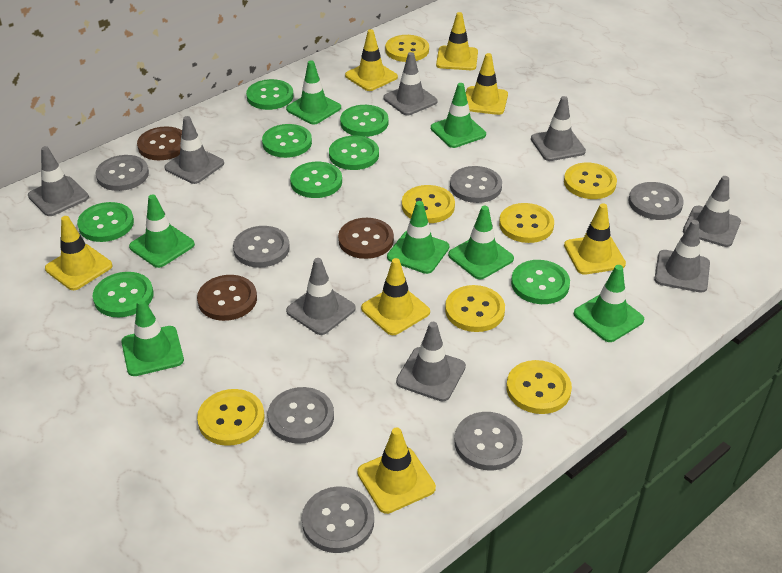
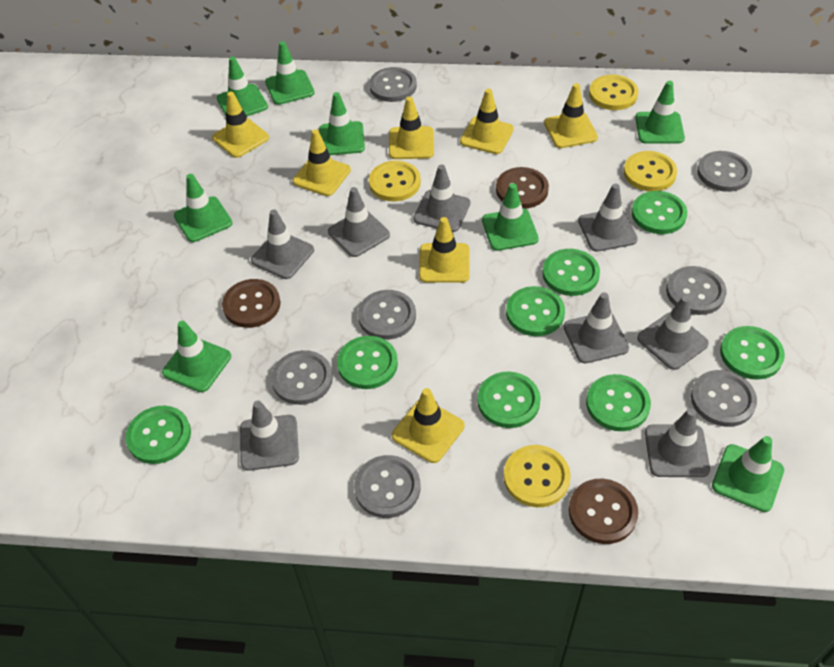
green traffic cone: 7 -> 8
yellow button: 7 -> 4

